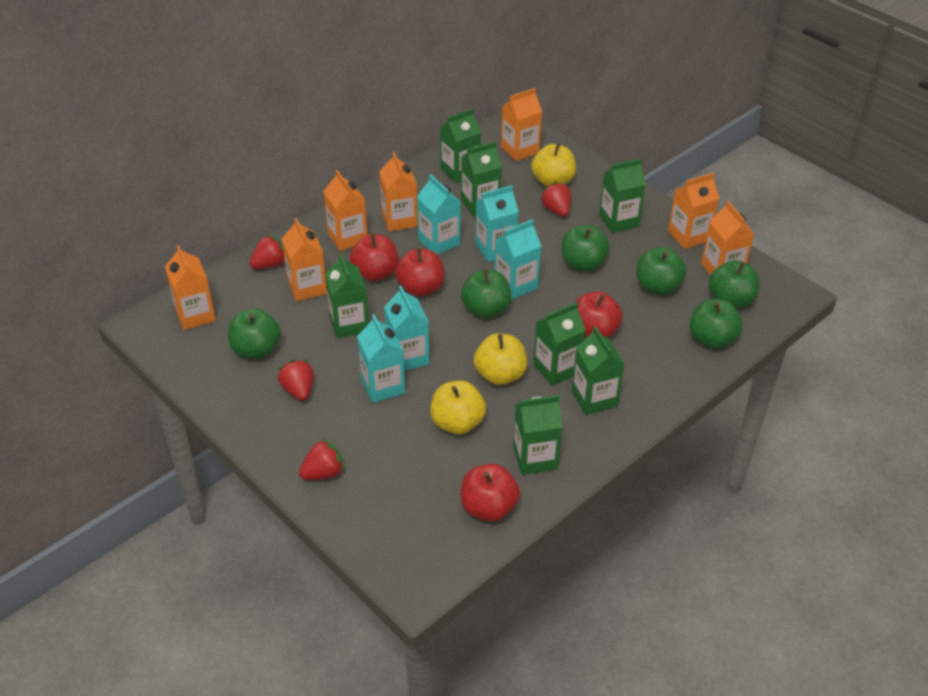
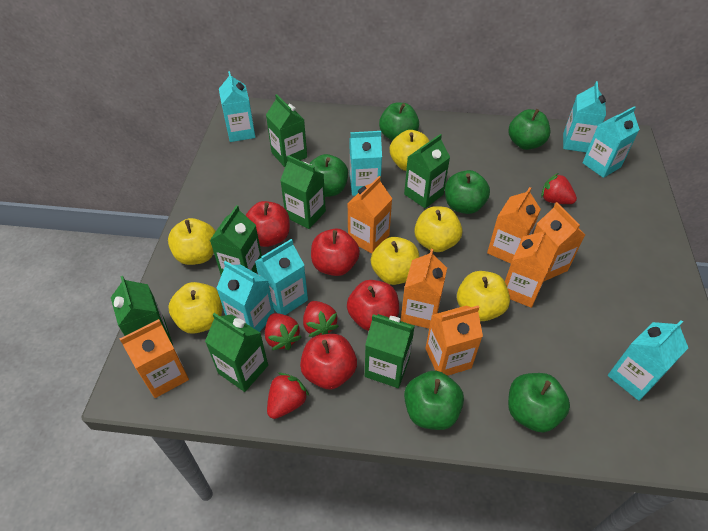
turquoise carton: 5 -> 7
yellow apple: 3 -> 6

